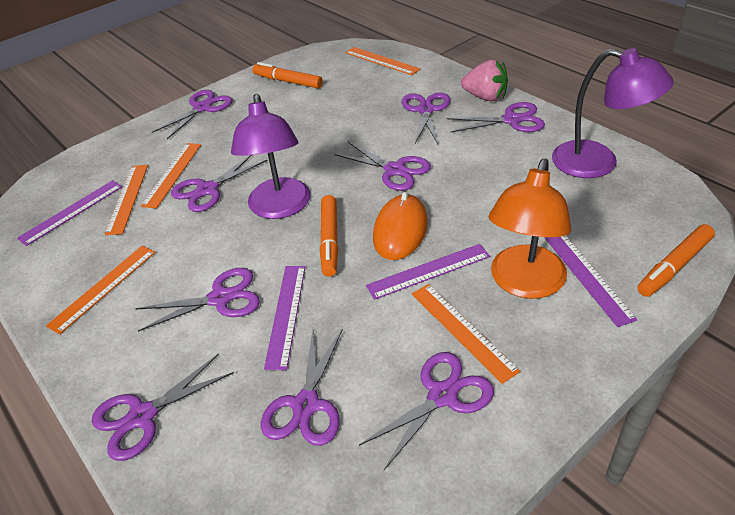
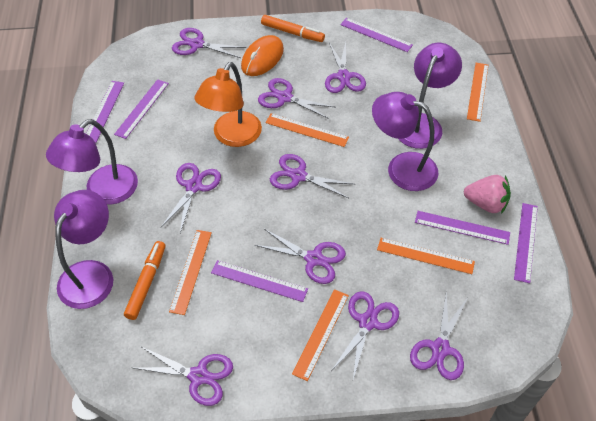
orange marker: 3 -> 2
purple lamp: 2 -> 4
purple ruler: 4 -> 6

